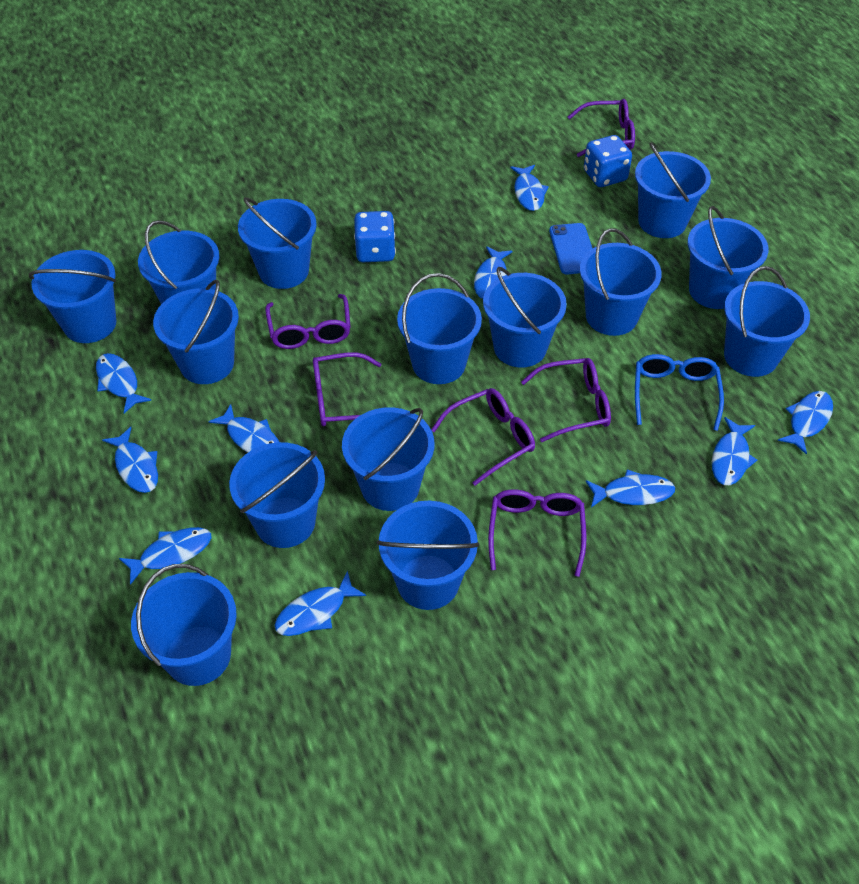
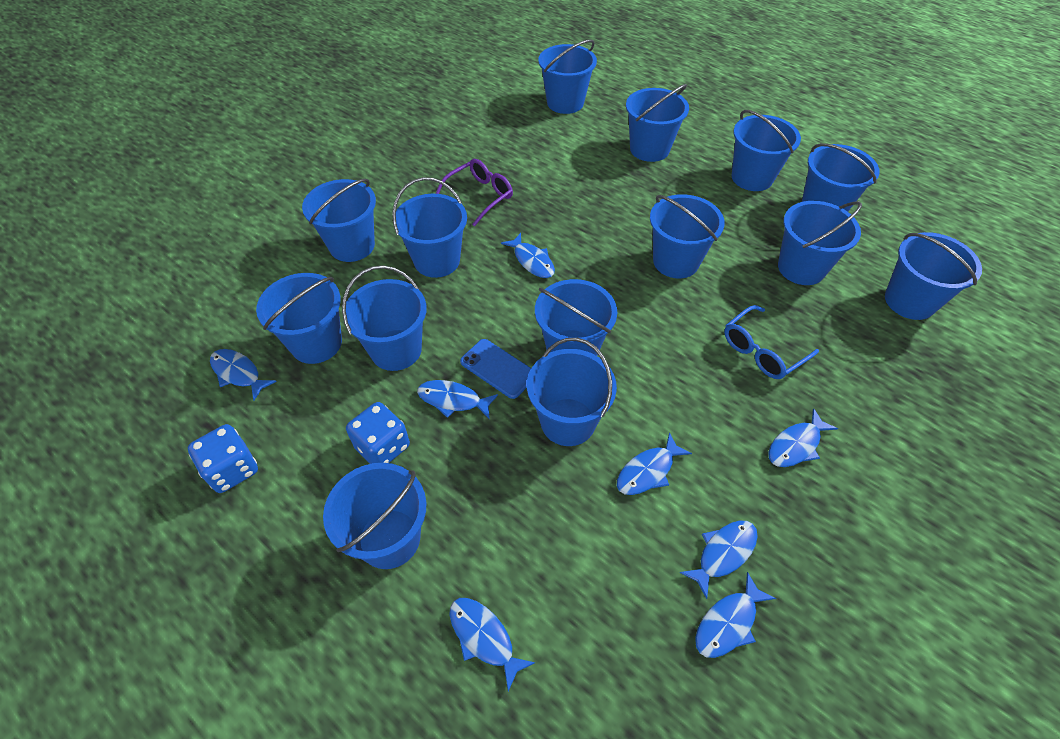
blue fish: 10 -> 8
purple glasses: 6 -> 1

